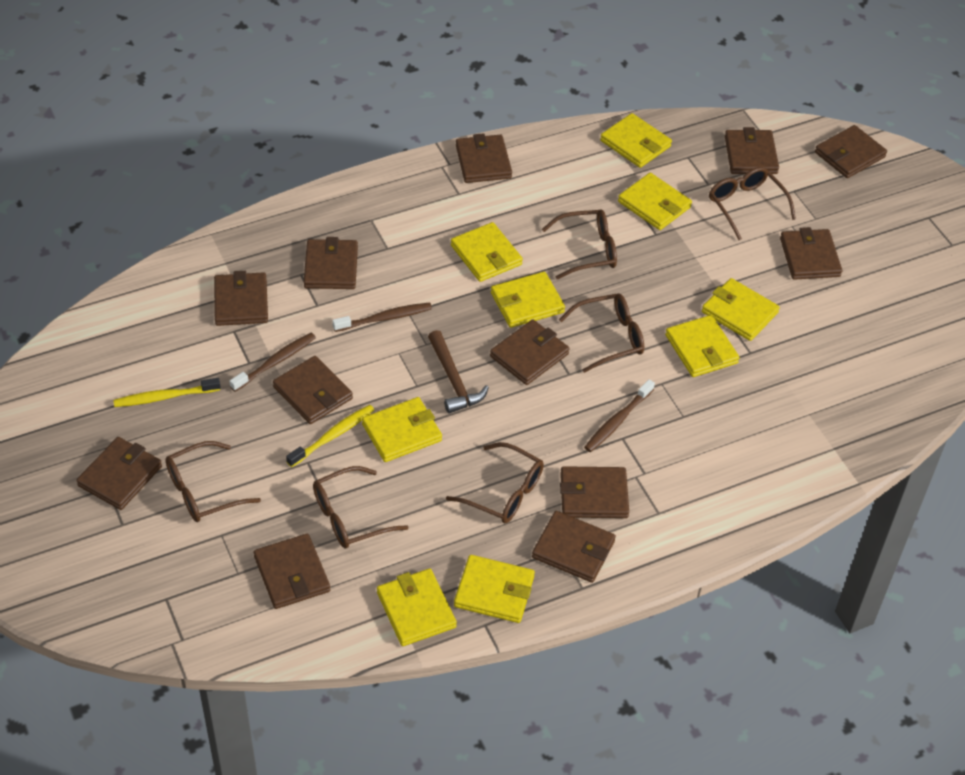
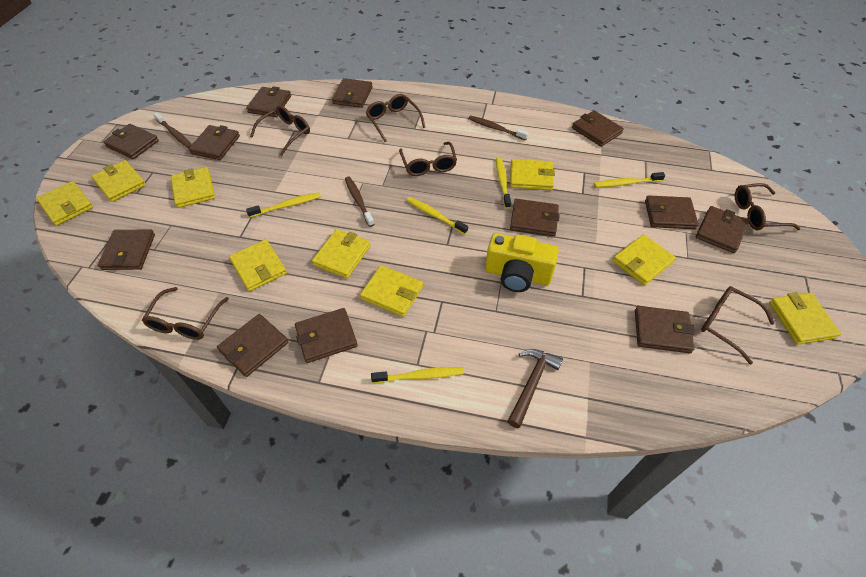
yellow camera: 0 -> 1
yellow toothbrush: 2 -> 5

